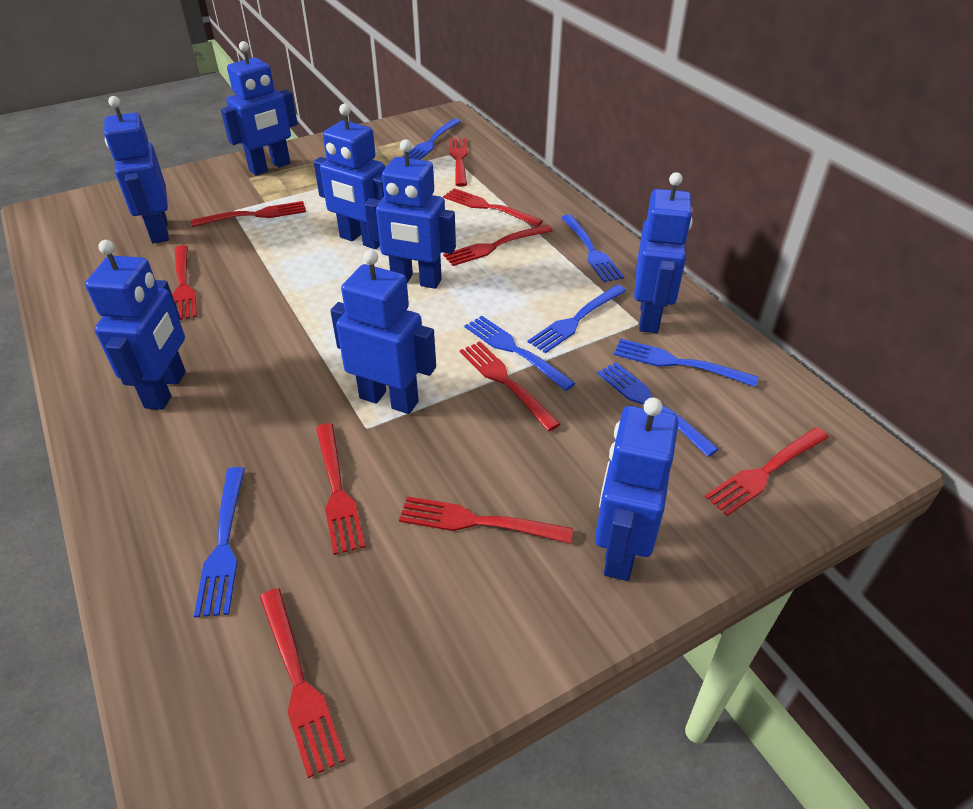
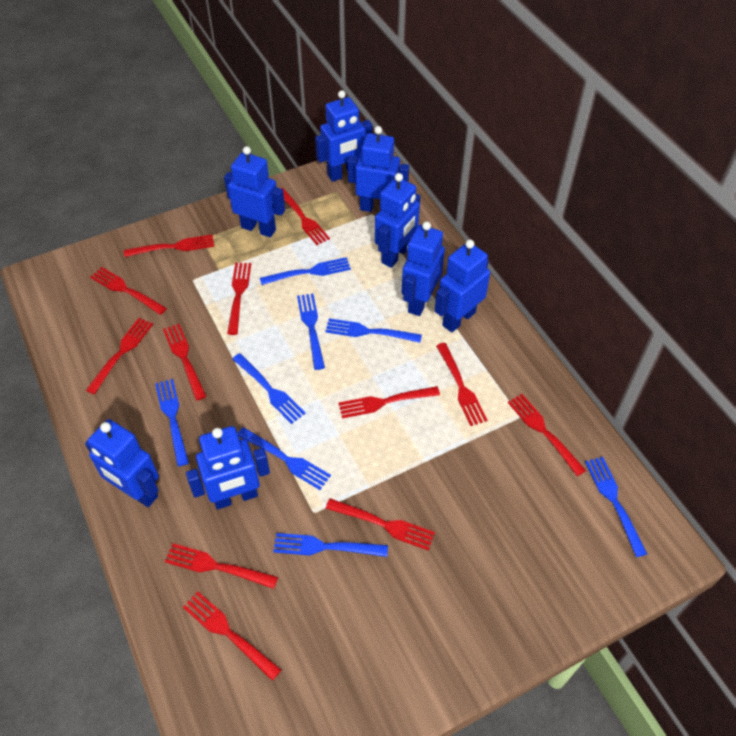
blue fork: 7 -> 8
red fork: 10 -> 12

